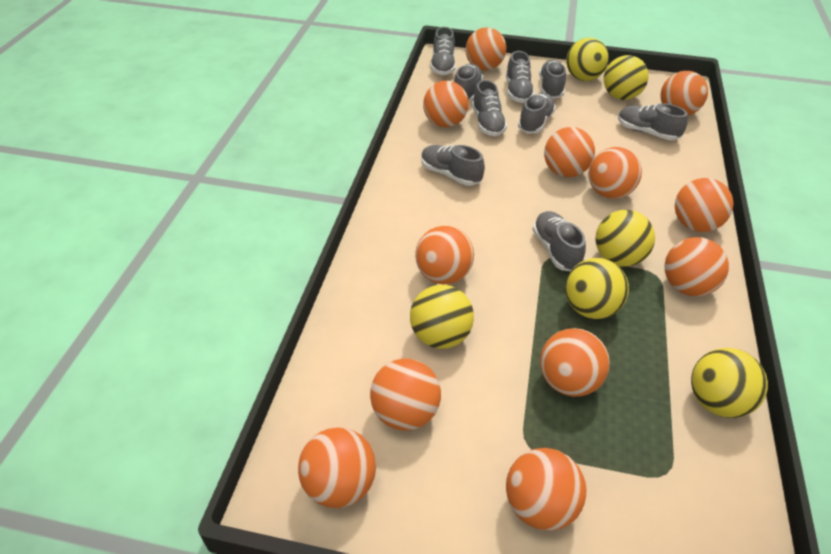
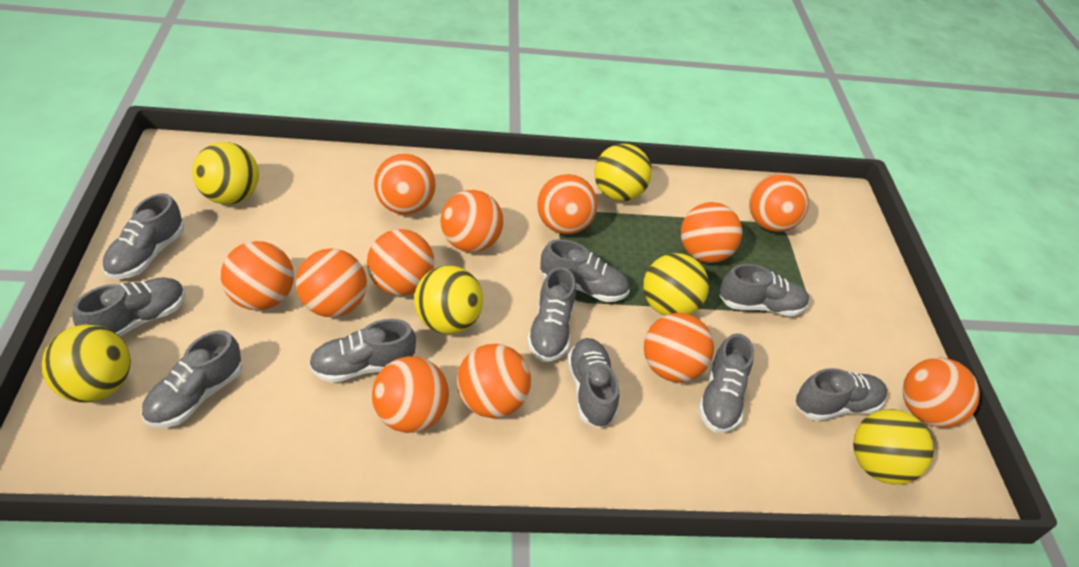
grey shoe: 9 -> 10

